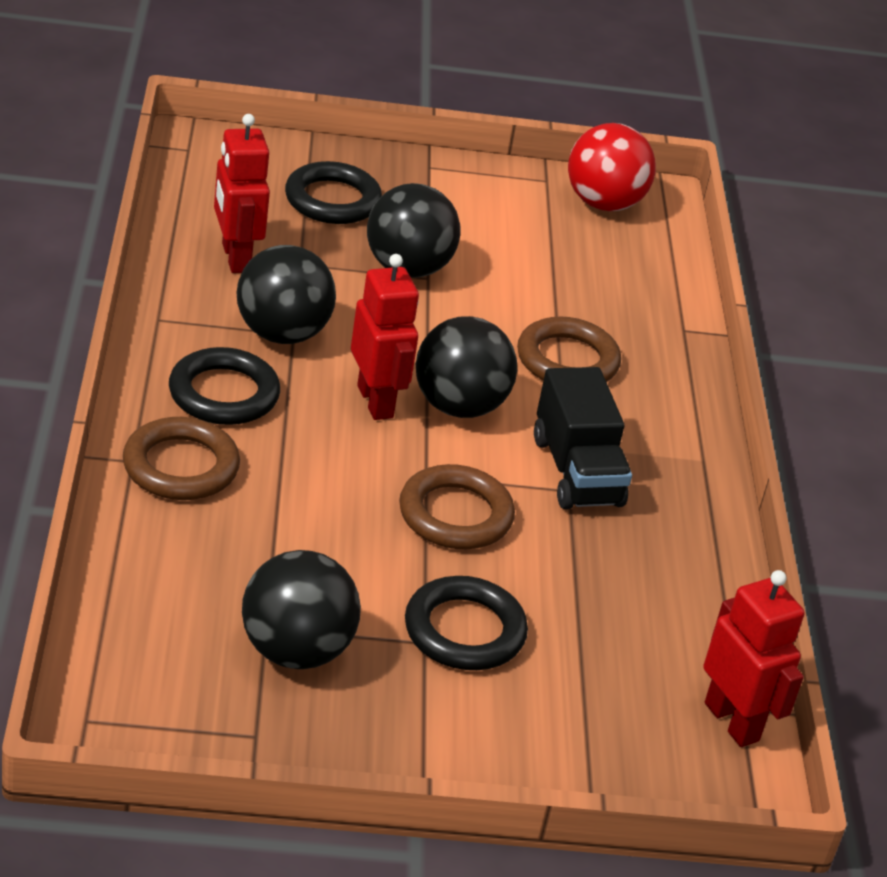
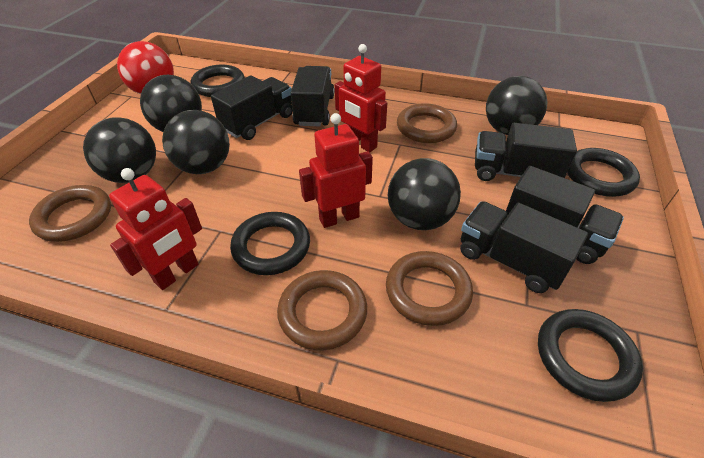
black ball: 4 -> 5
black ring: 3 -> 4
black truck: 1 -> 5
brown ring: 3 -> 4

